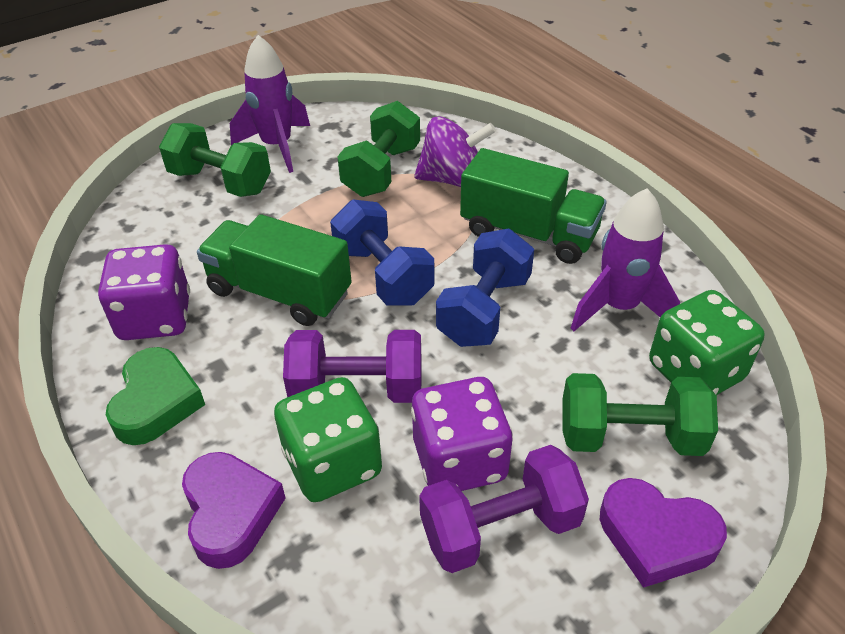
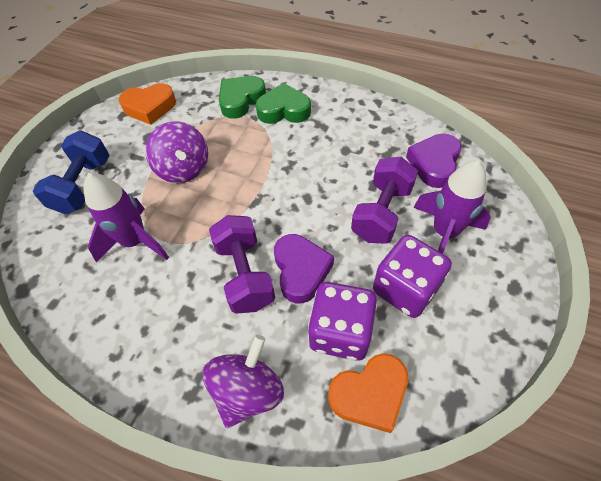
blue dumbbell: 2 -> 1
green dice: 2 -> 0
green dumbbell: 3 -> 0
green heart: 1 -> 2
green truck: 2 -> 0
orange heart: 0 -> 2
purple spinning top: 1 -> 2

